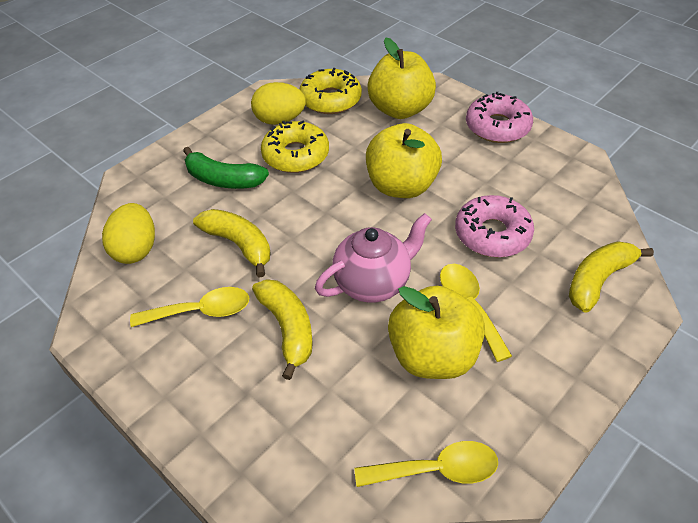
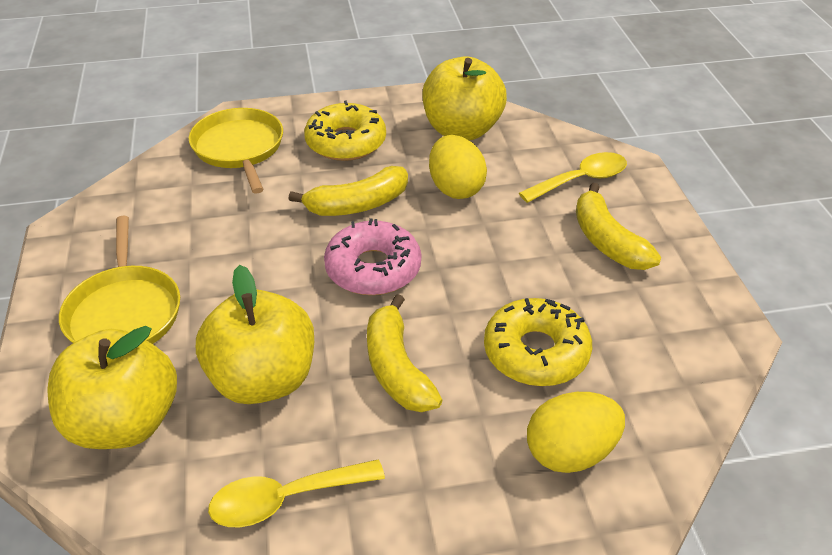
green banana: 1 -> 0
pink donut: 2 -> 1
pink teapot: 1 -> 0
yellow pan: 0 -> 2
yellow spoon: 3 -> 2

